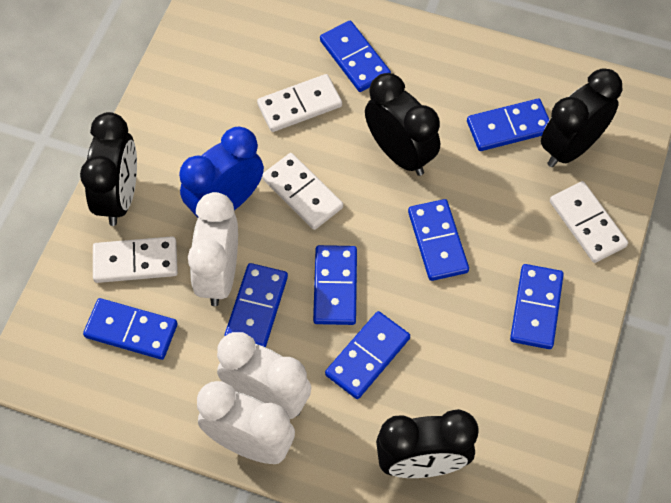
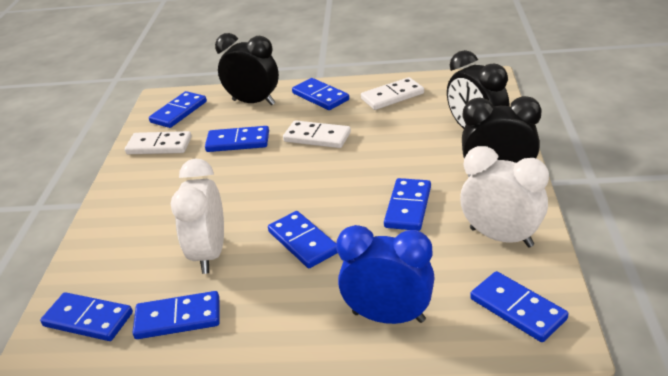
black clock: 4 -> 3
white clock: 3 -> 2
white domino: 4 -> 3

